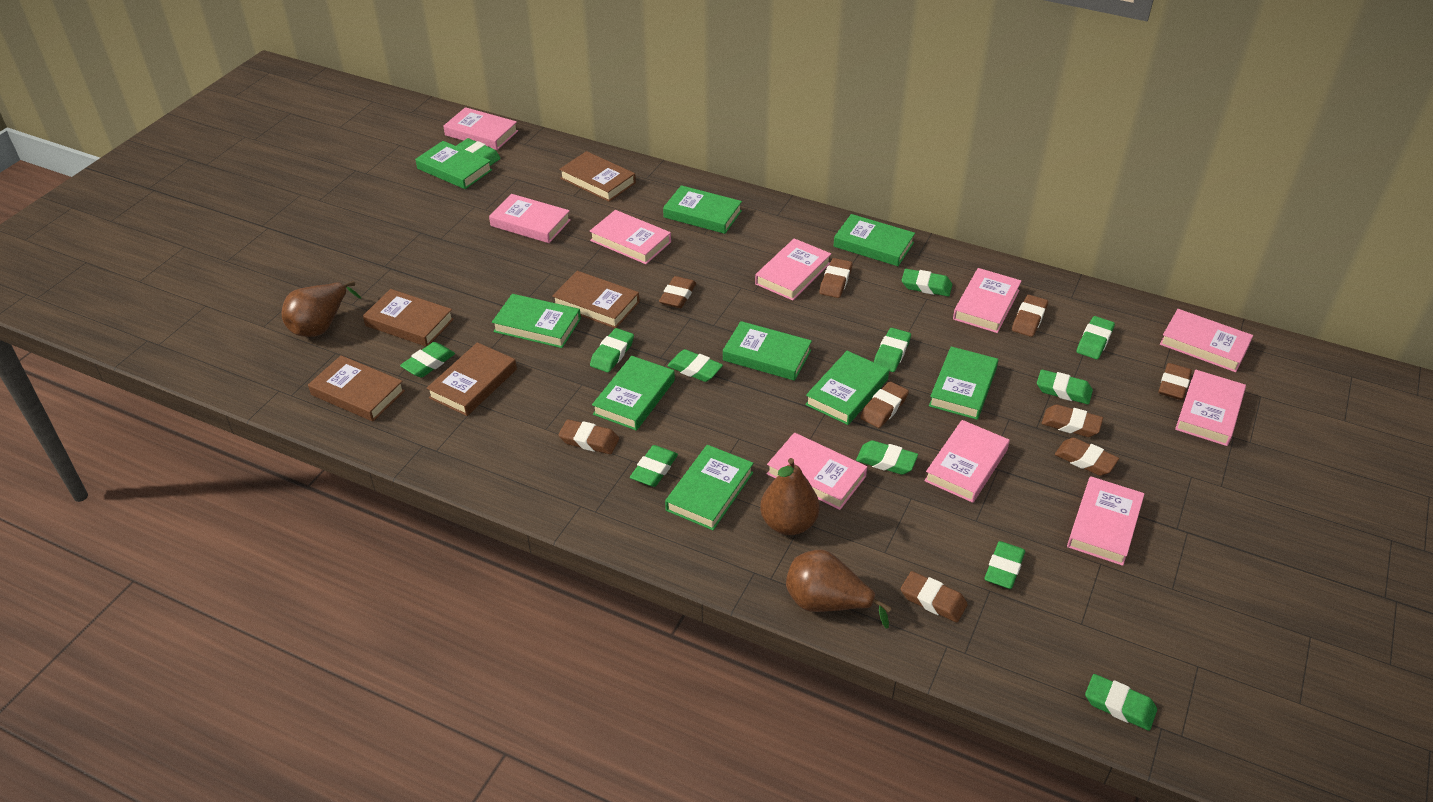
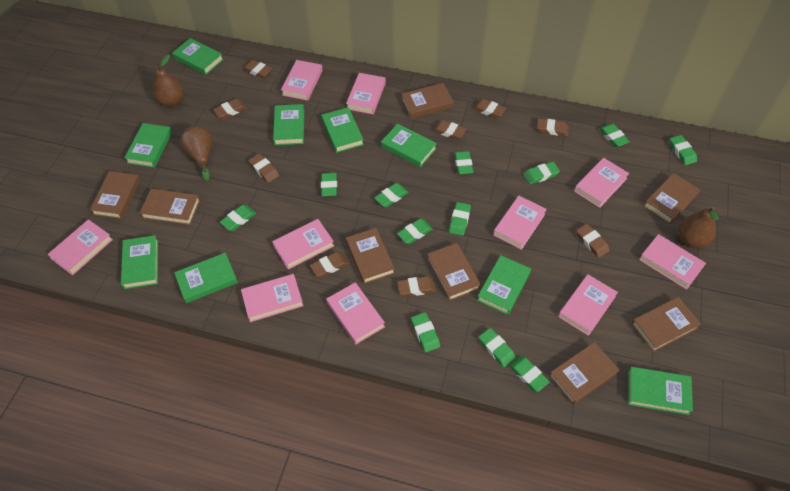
brown book: 5 -> 8

